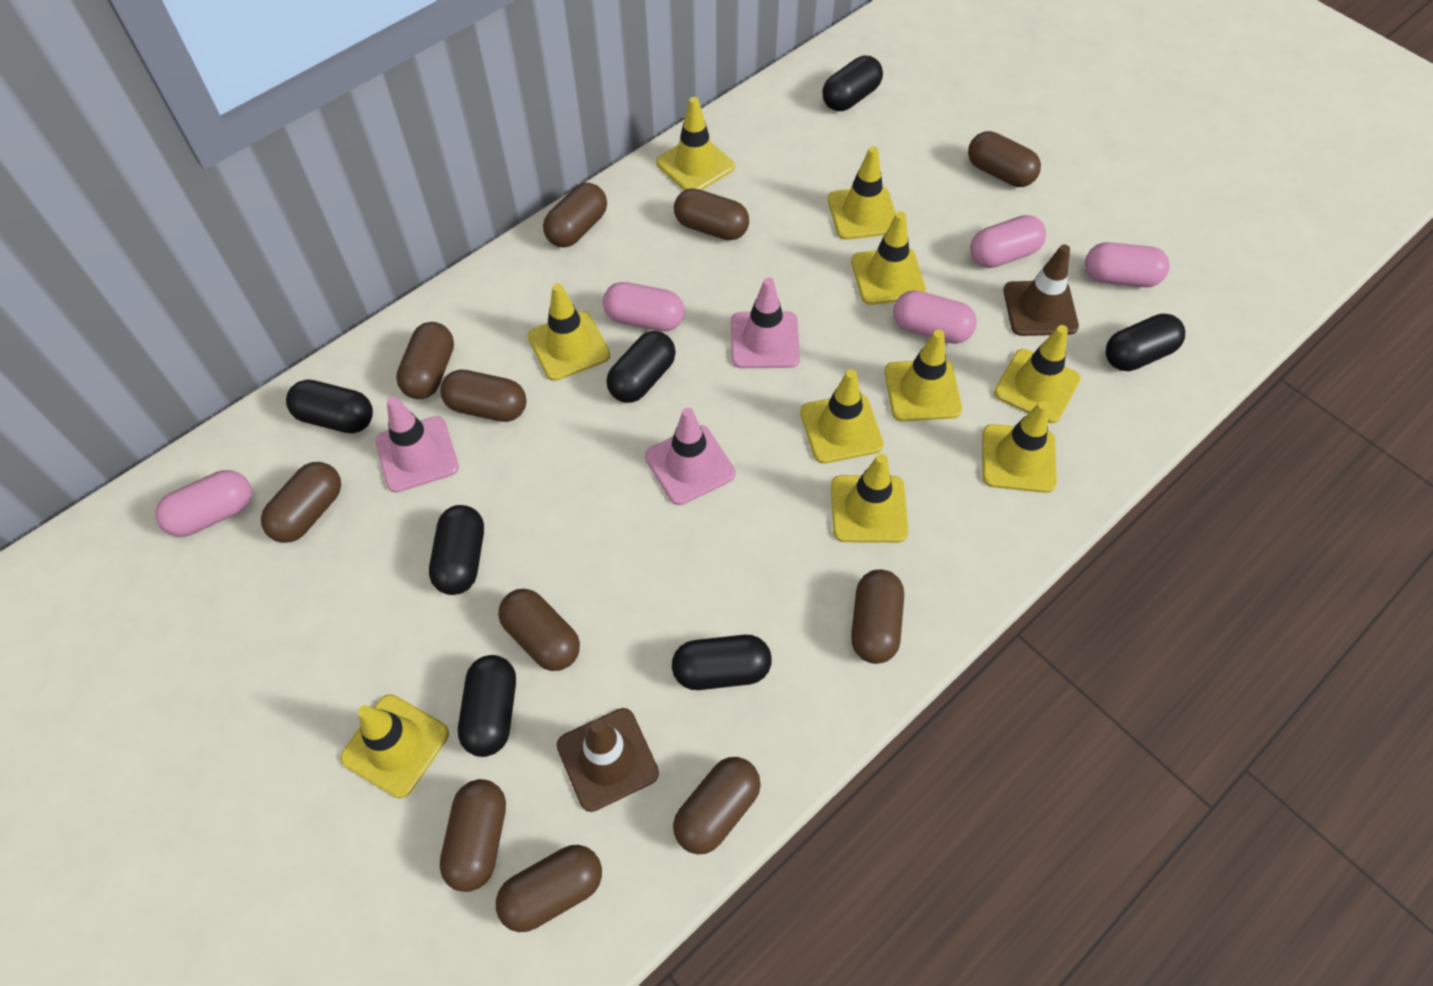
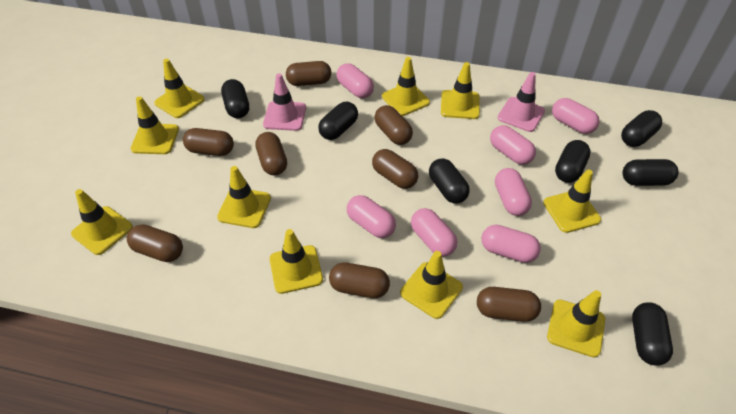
brown capsule: 11 -> 8
brown traffic cone: 2 -> 0
pink capsule: 5 -> 7
pink traffic cone: 3 -> 2

